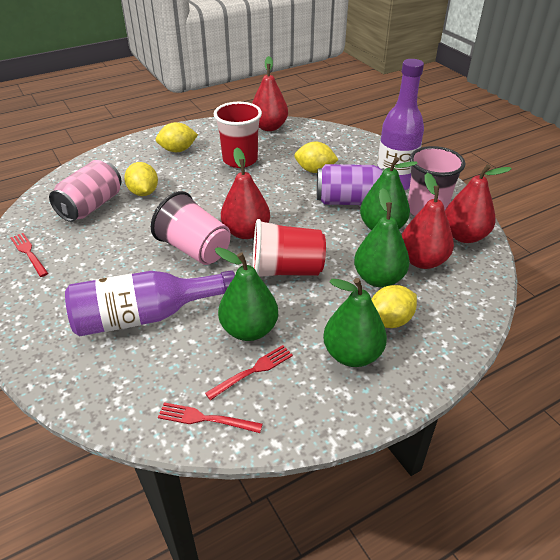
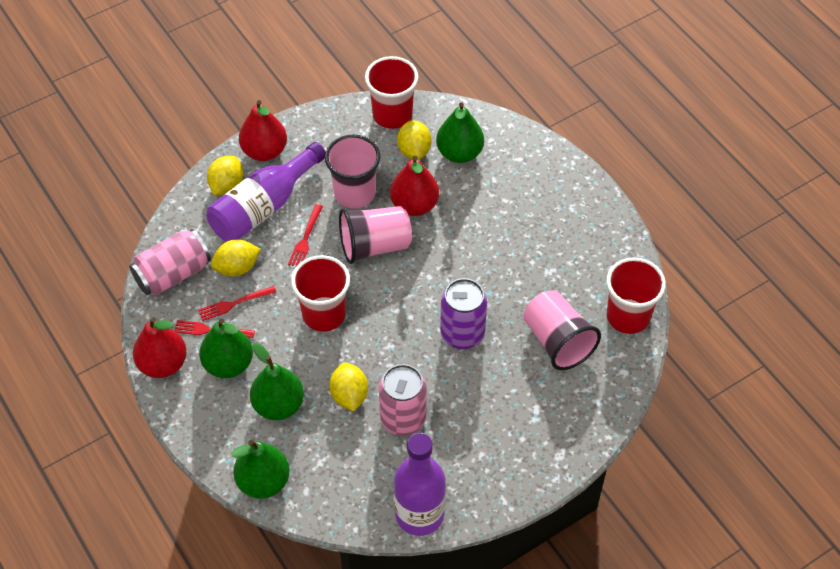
pink can: 1 -> 2
pink cup: 2 -> 3
red cup: 2 -> 3
red pear: 4 -> 3

